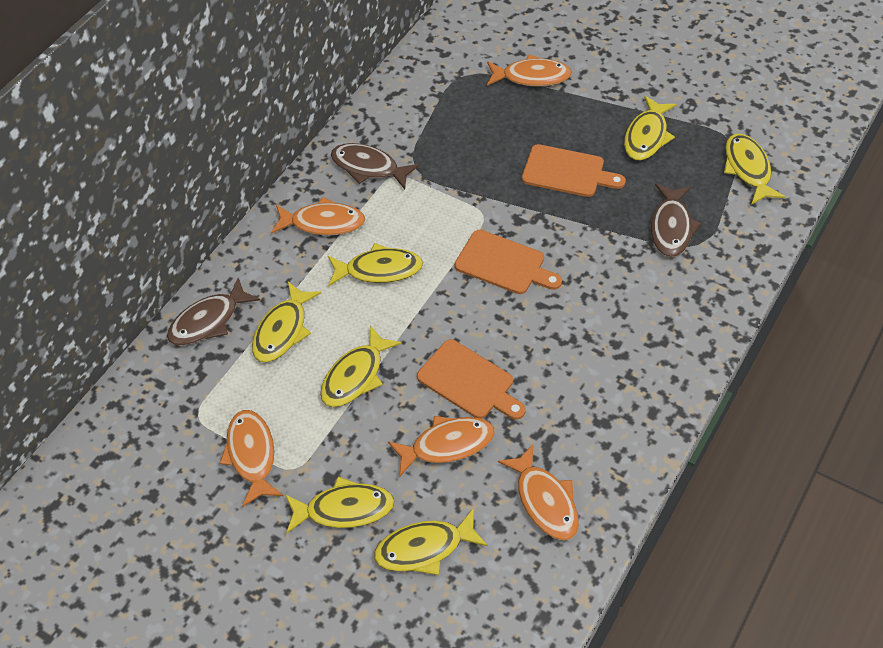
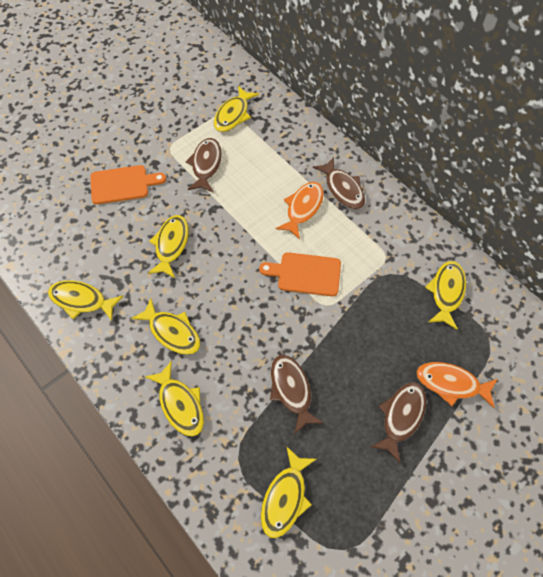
brown fish: 3 -> 4
orange cutting board: 3 -> 2
orange fish: 5 -> 2

